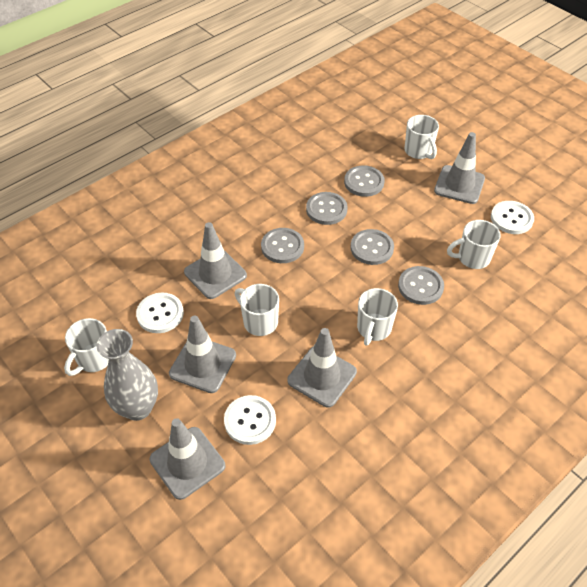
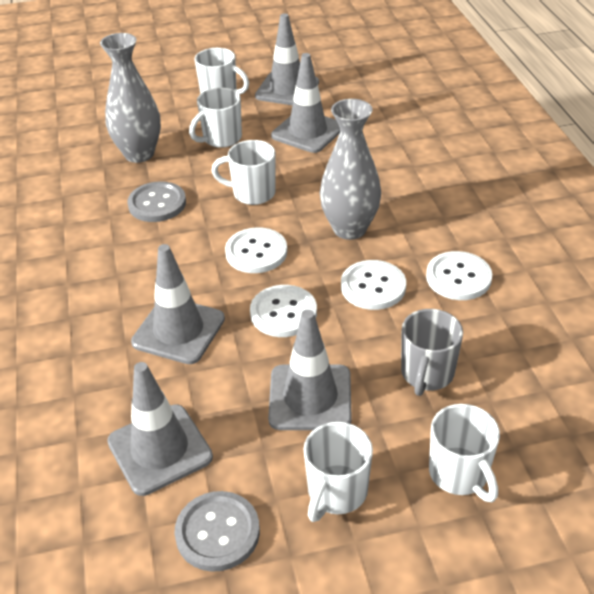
grey button: 5 -> 2
grey mug: 0 -> 1
grey vase: 1 -> 2
white button: 3 -> 4

